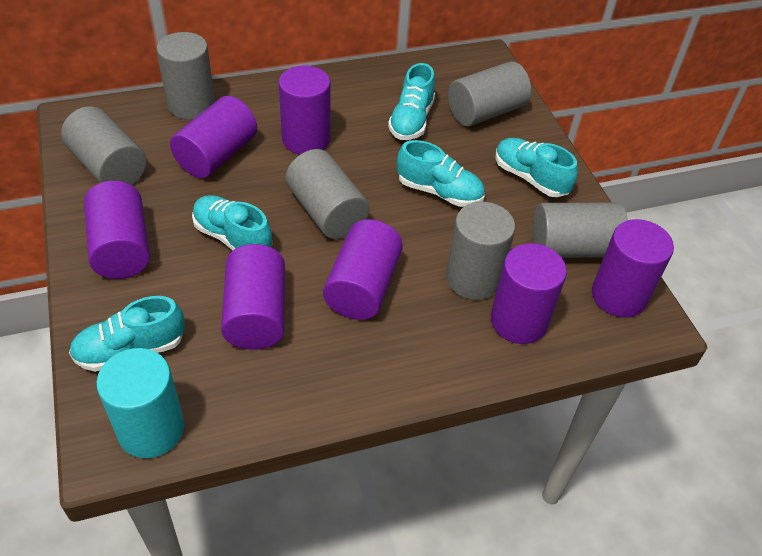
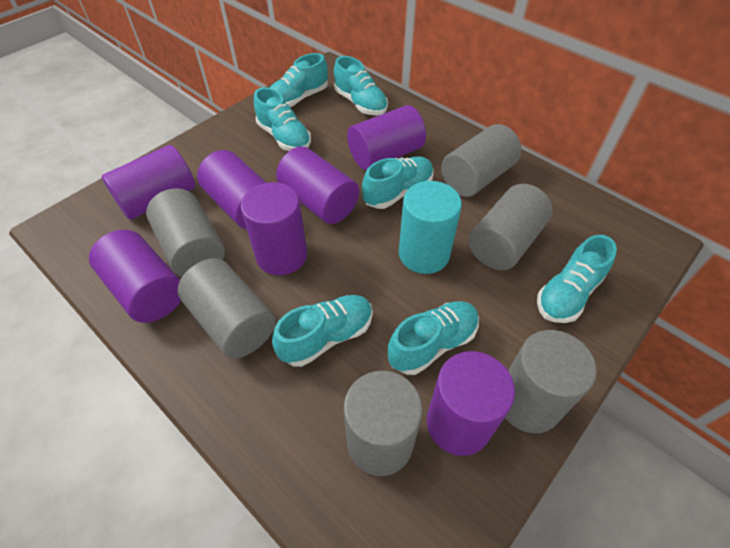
turquoise shoe: 5 -> 7

